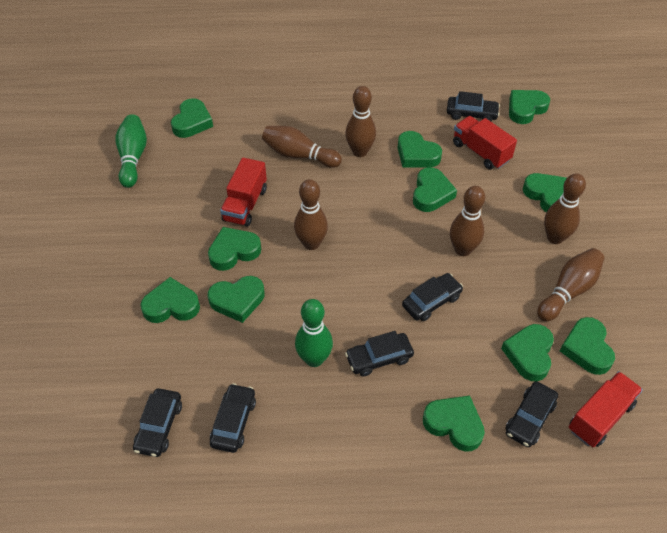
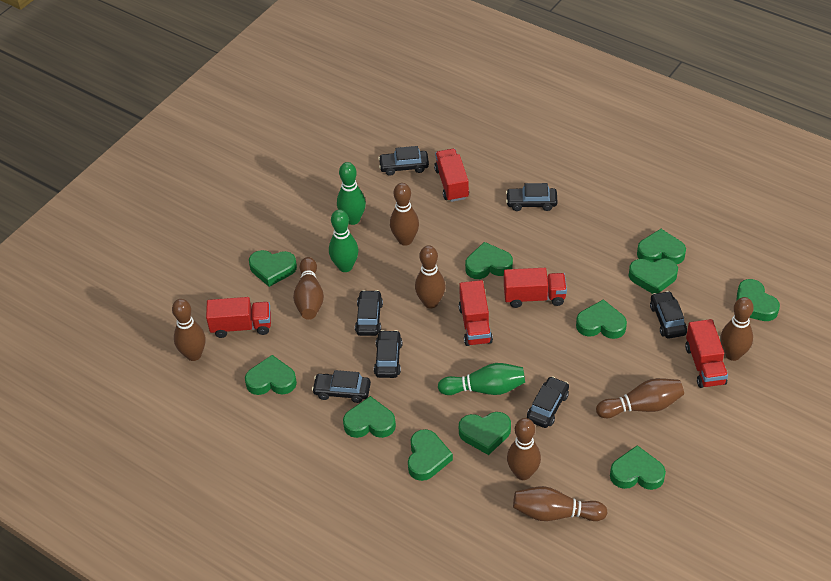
black car: 6 -> 7
brown bowling pin: 6 -> 8
green bowling pin: 2 -> 3
red truck: 3 -> 5

